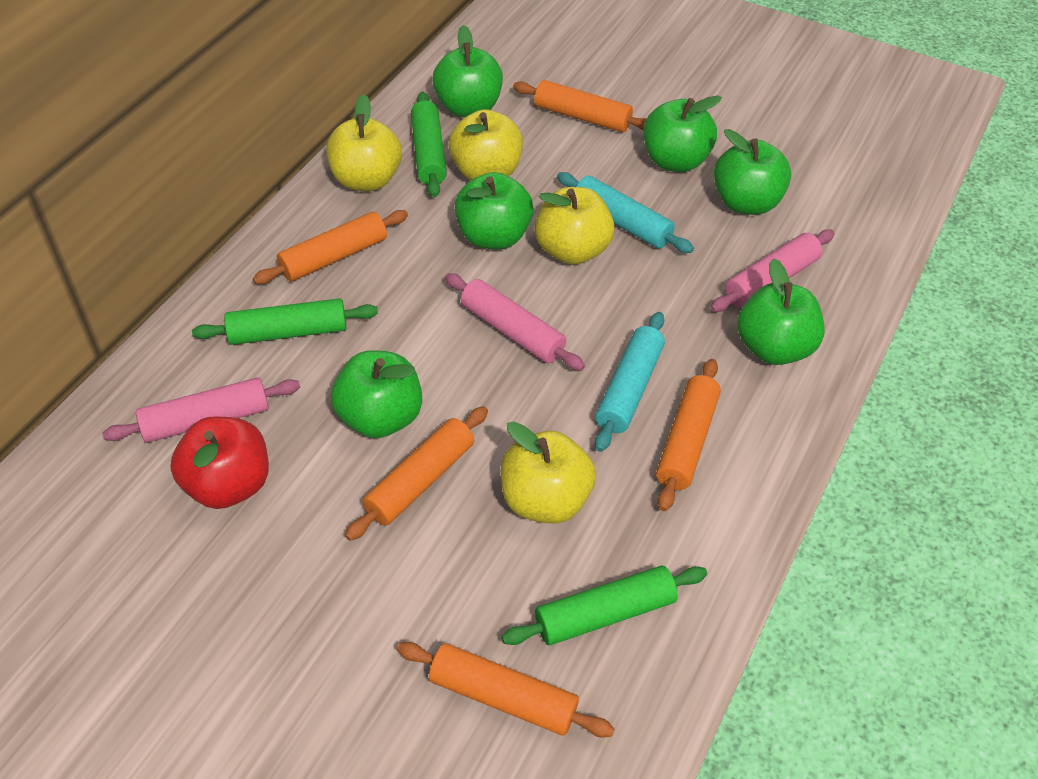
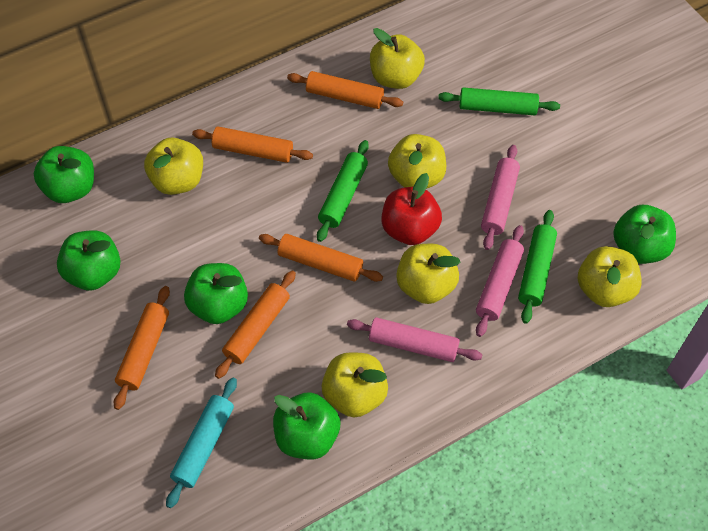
green apple: 6 -> 5
turquoise rolling pin: 2 -> 1
yellow apple: 4 -> 6

